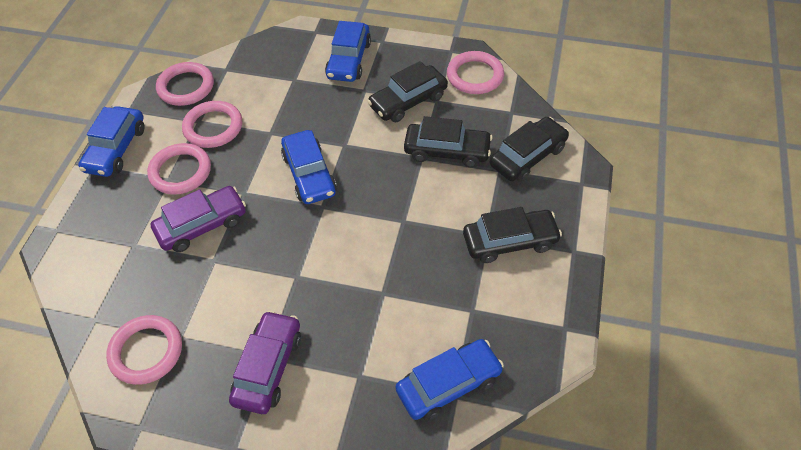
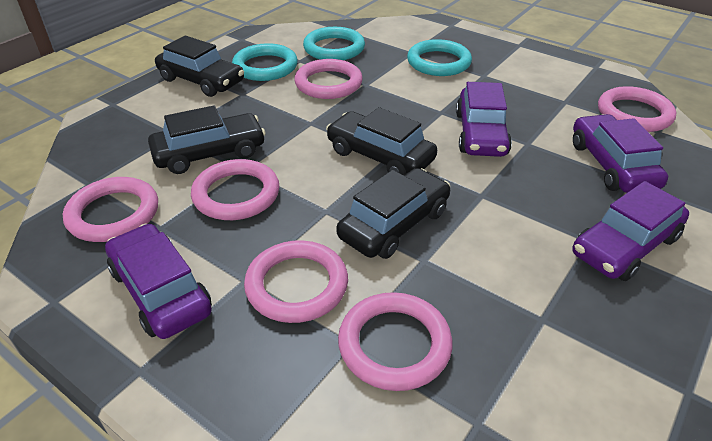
blue car: 4 -> 0
pink ring: 5 -> 6
purple car: 2 -> 4
turquoise ring: 0 -> 3

